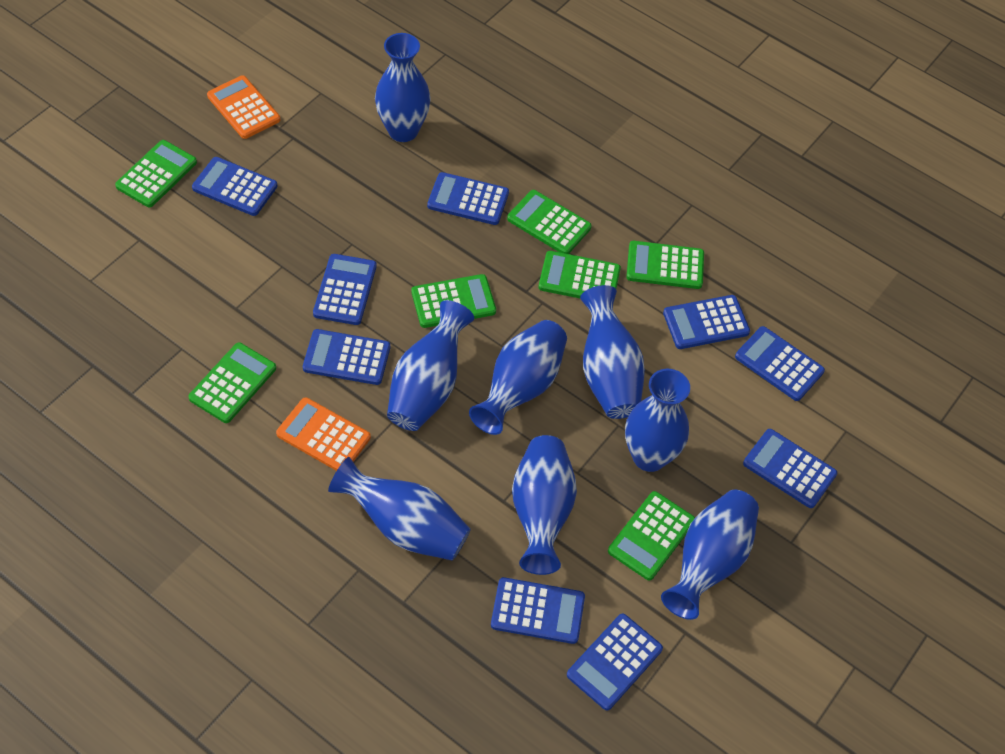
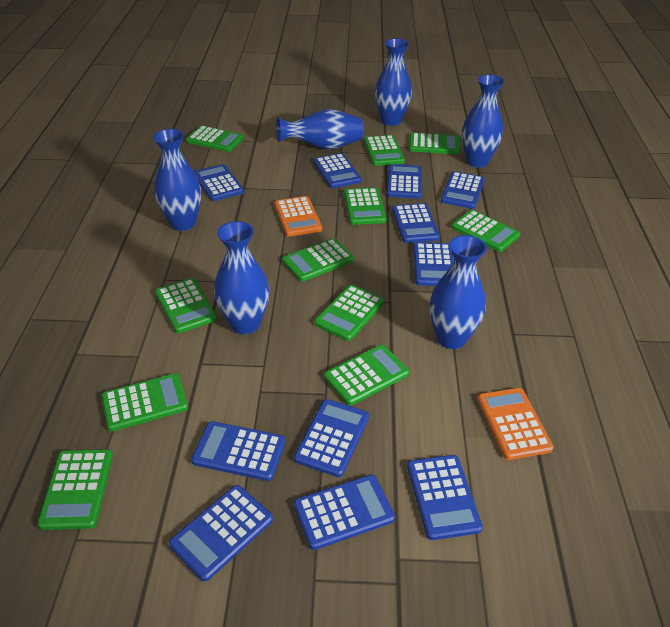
blue calculator: 9 -> 11
blue vase: 8 -> 6
green calculator: 7 -> 11

